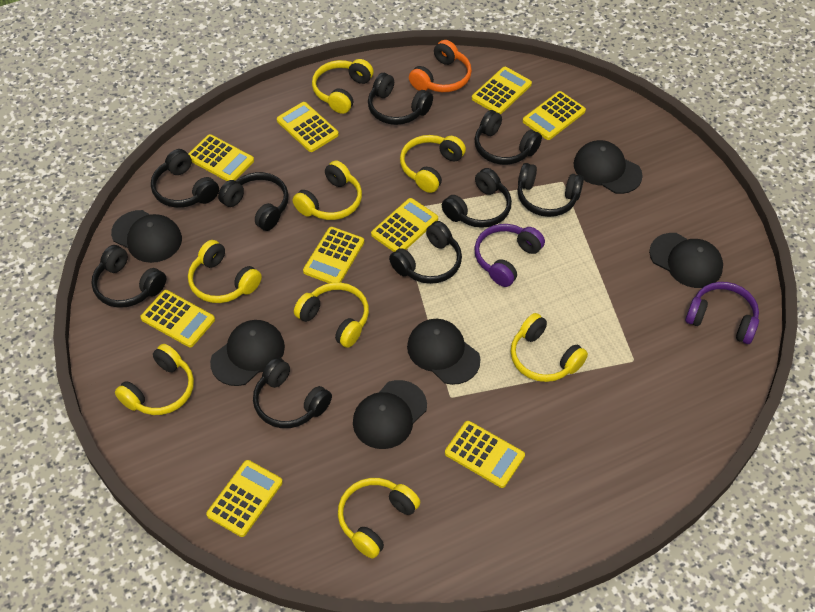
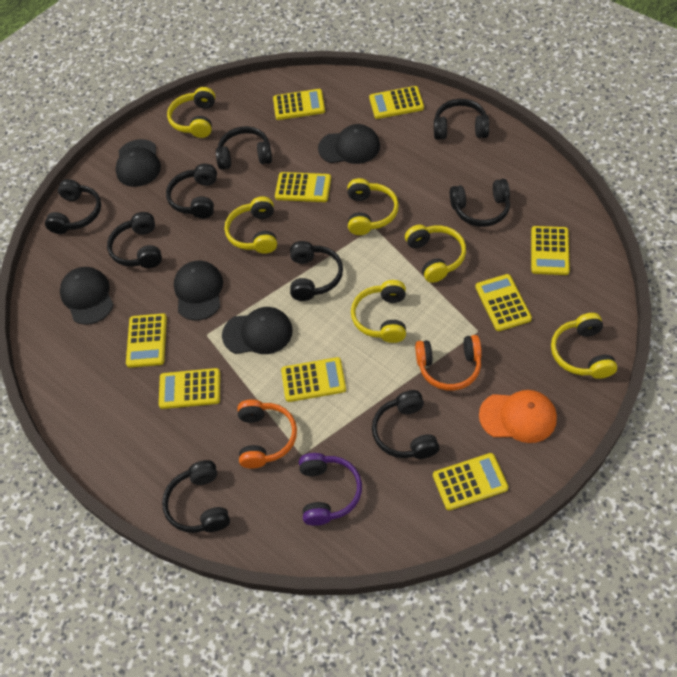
black cap: 6 -> 5
orange cap: 0 -> 1
orange headphones: 1 -> 2
purple headphones: 2 -> 1
yellow headphones: 8 -> 6

